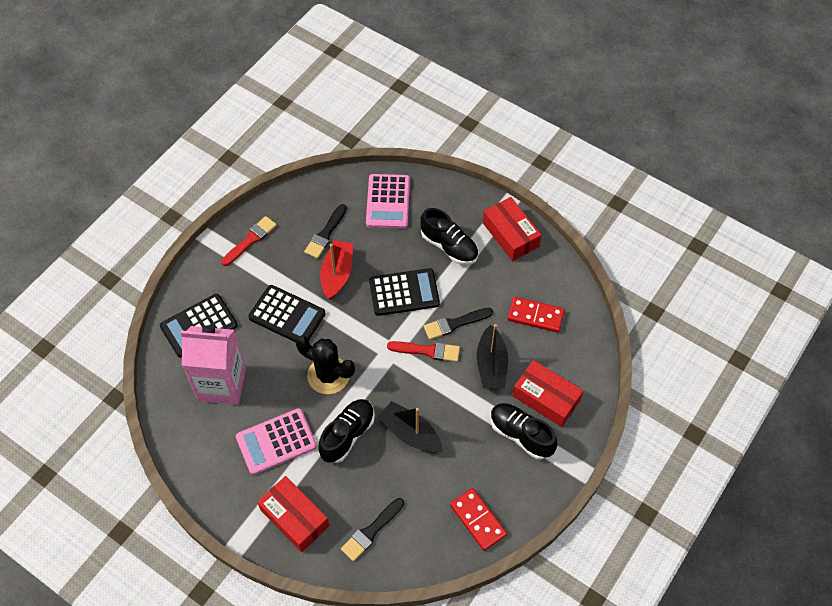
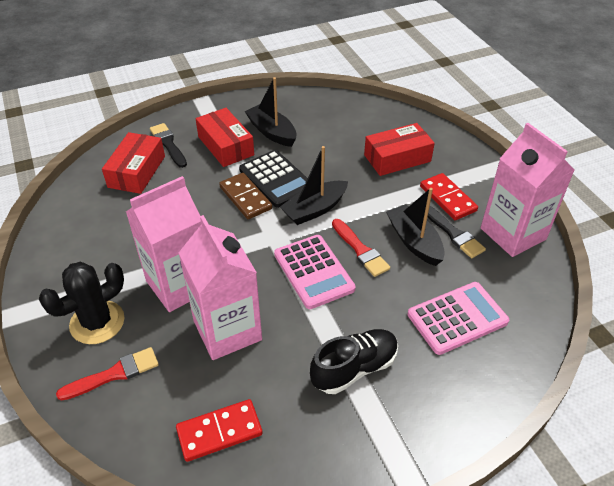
black boat: 2 -> 3
black brush: 3 -> 2
black calculator: 3 -> 1
black shoe: 3 -> 1
brown domino: 0 -> 1
pink carton: 1 -> 3
red boat: 1 -> 0

